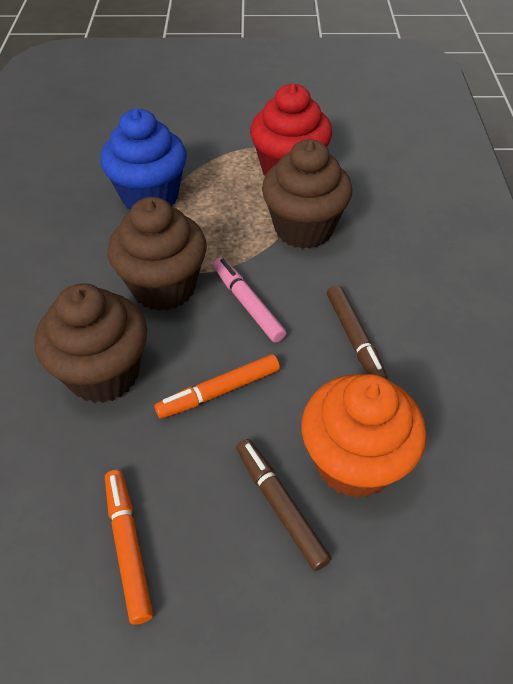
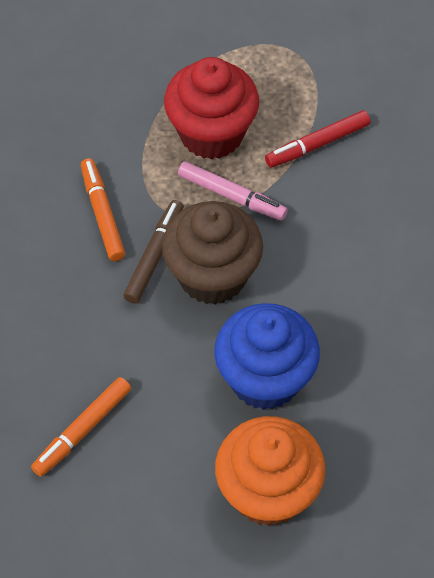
brown cupcake: 3 -> 1
brown marker: 2 -> 1
red marker: 0 -> 1

